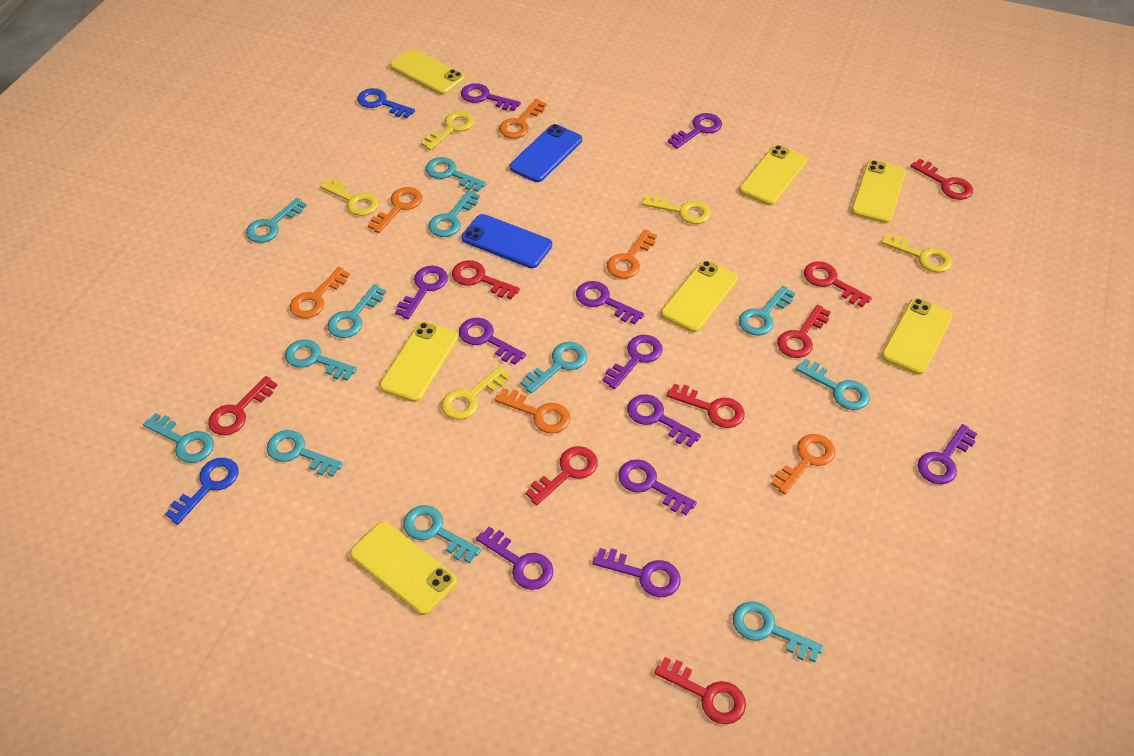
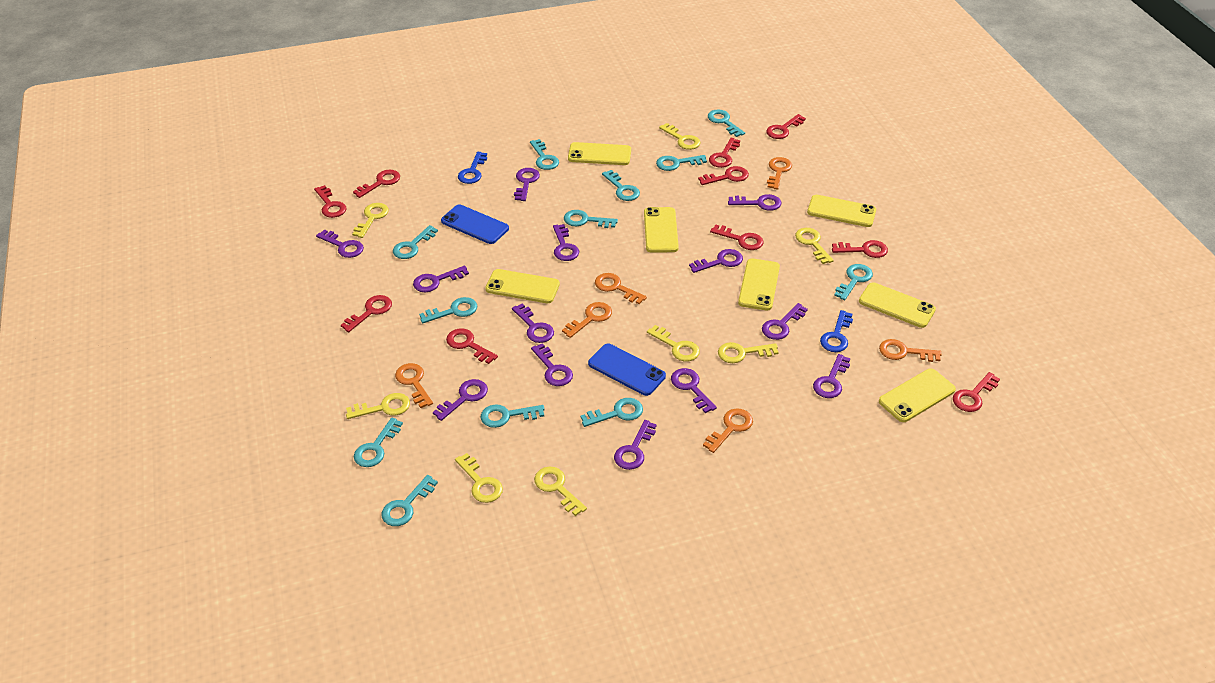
purple key: 11 -> 13
red key: 8 -> 10
yellow key: 5 -> 8

